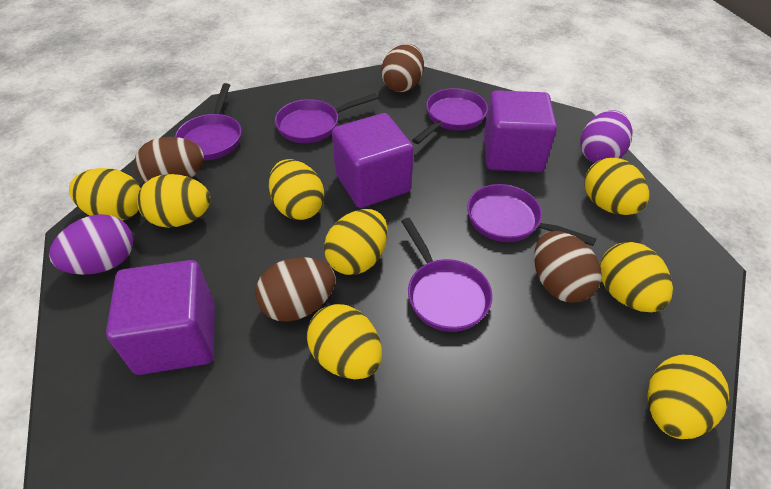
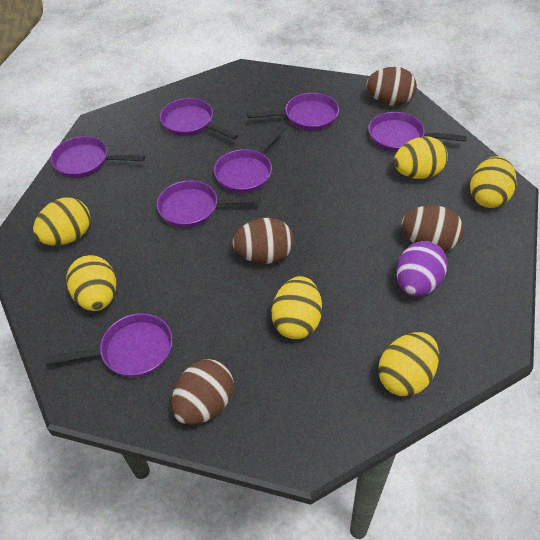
purple cube: 3 -> 0
purple egg: 2 -> 1
purple pan: 5 -> 7
yellow egg: 8 -> 6

